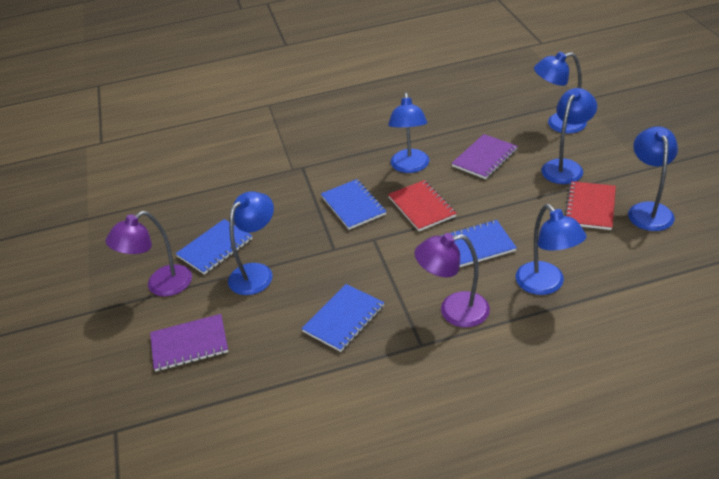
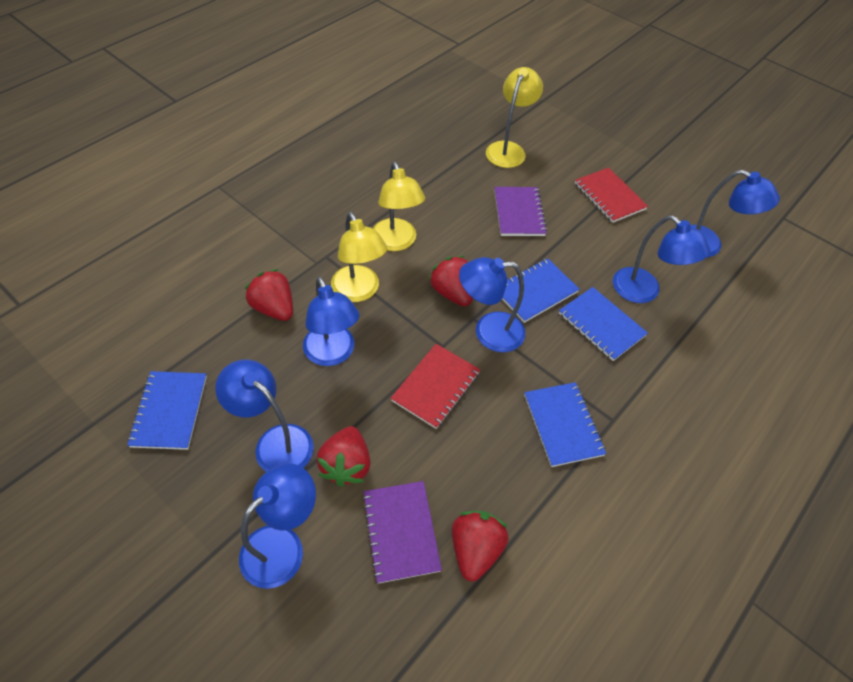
purple lamp: 2 -> 0
red strawberry: 0 -> 4
yellow lamp: 0 -> 3

